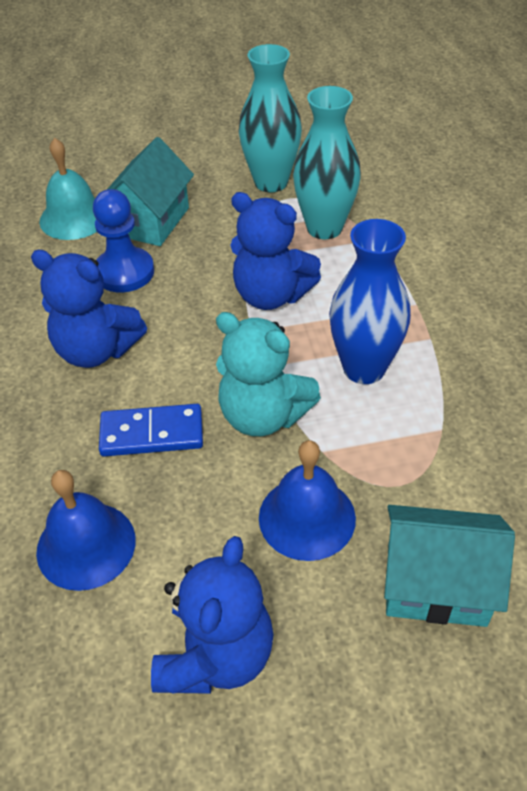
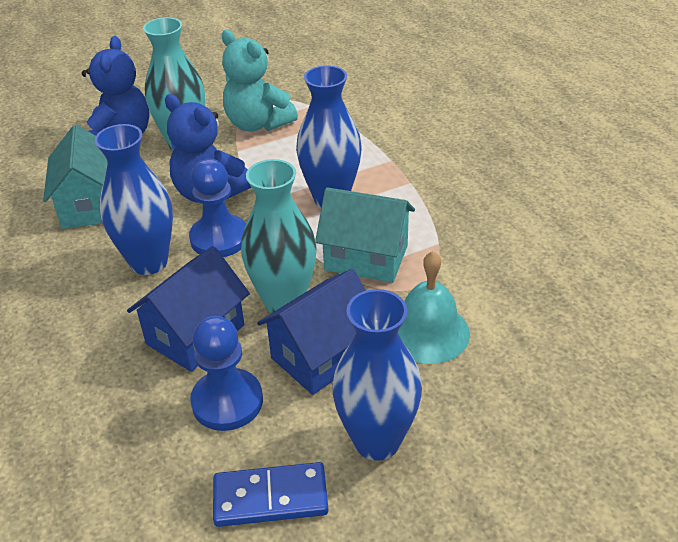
blue bell: 2 -> 0
blue house: 0 -> 2
blue pawn: 1 -> 2
blue teddy bear: 3 -> 2
blue vase: 1 -> 3

